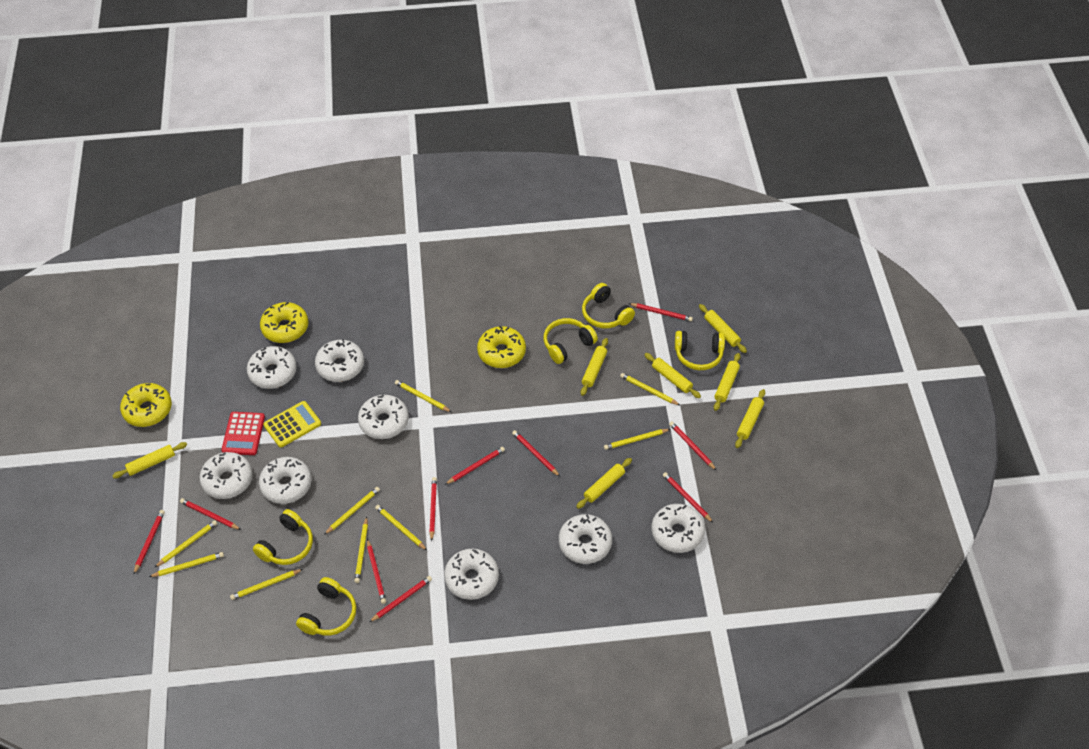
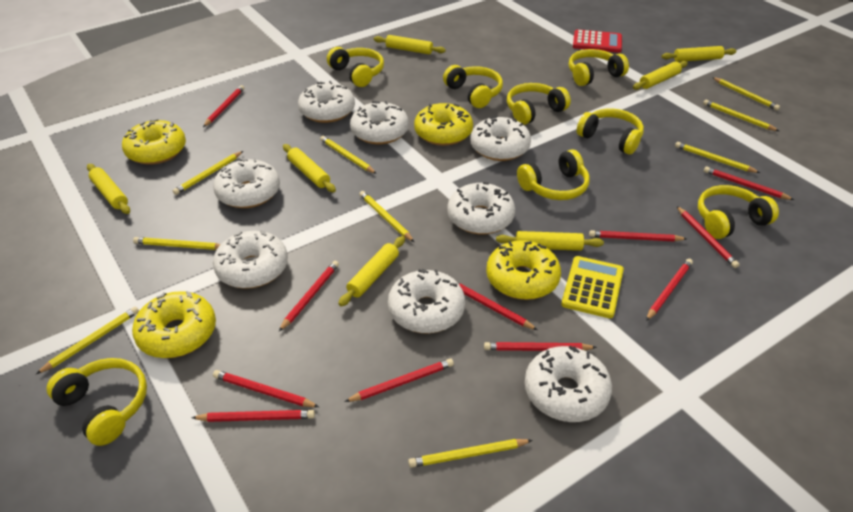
red pencil: 10 -> 11
yellow donut: 3 -> 4
yellow headphones: 5 -> 8

